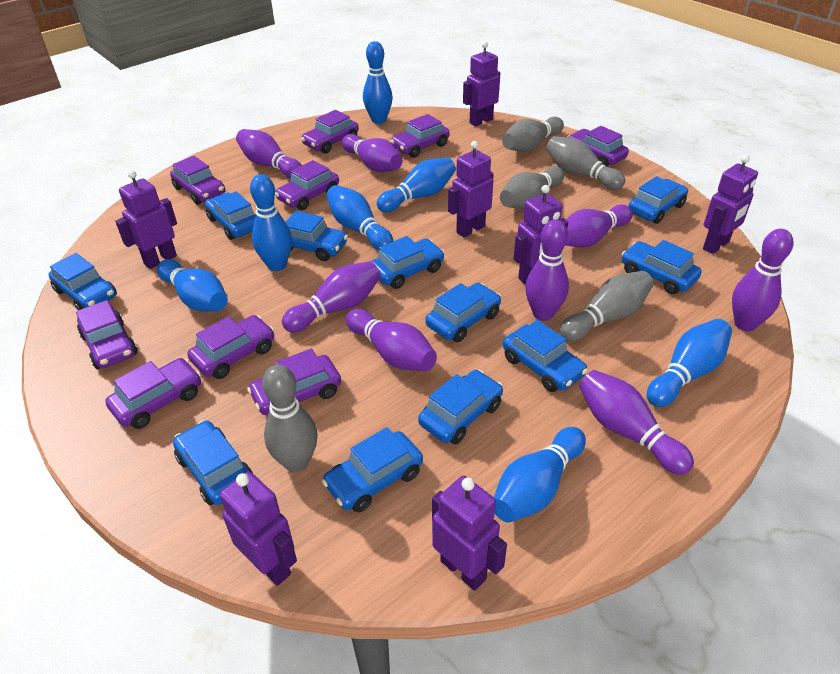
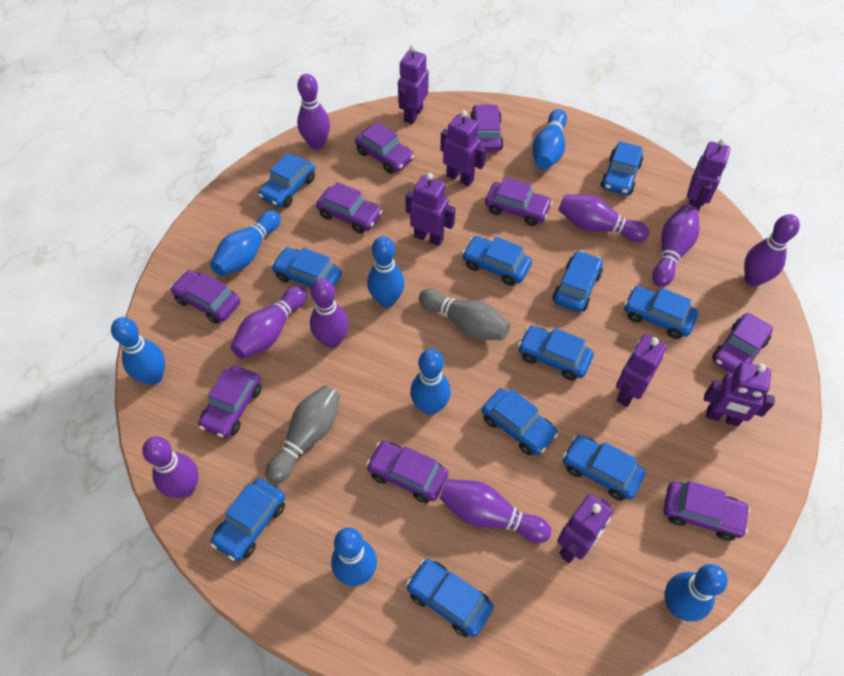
grey bowling pin: 5 -> 2

